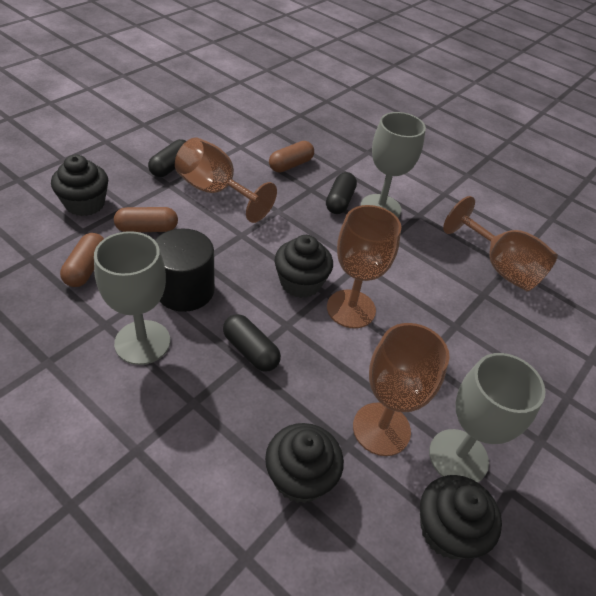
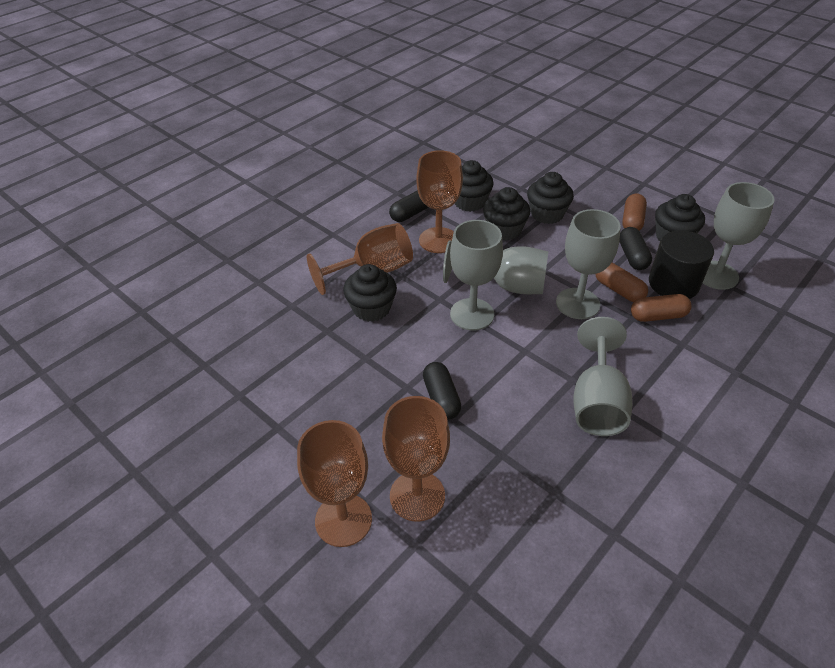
black cupcake: 4 -> 5
grey goblet: 3 -> 5

